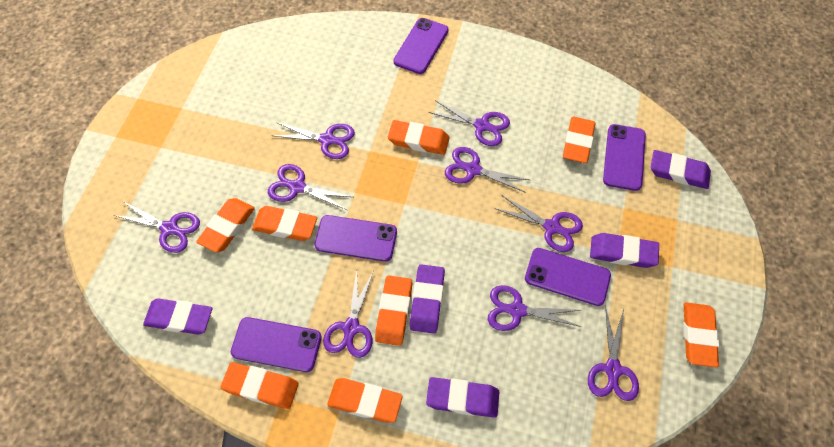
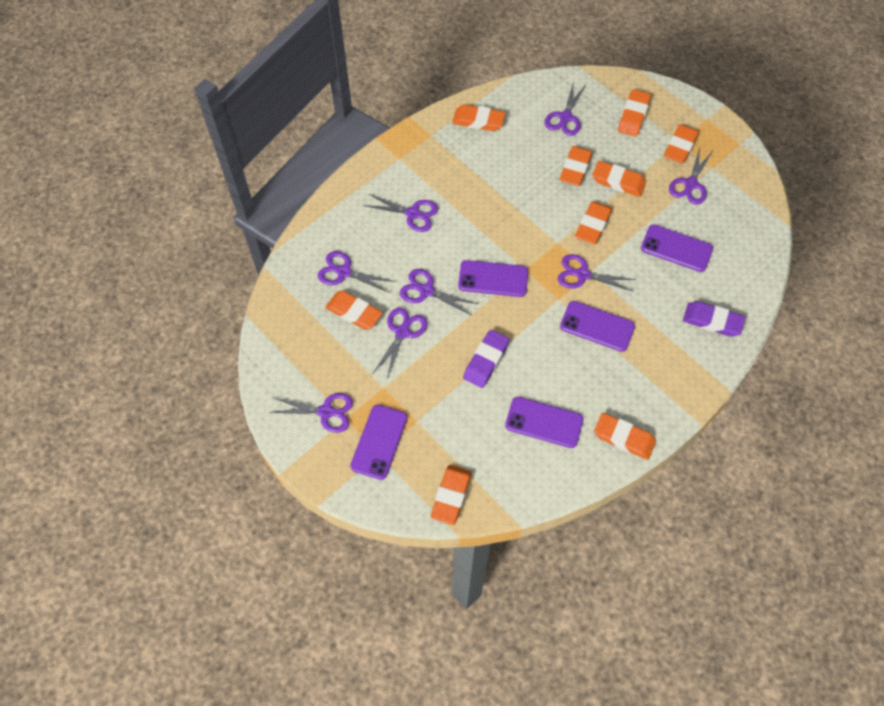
orange eraser: 8 -> 9
purple eraser: 5 -> 2
purple scissors: 9 -> 8

